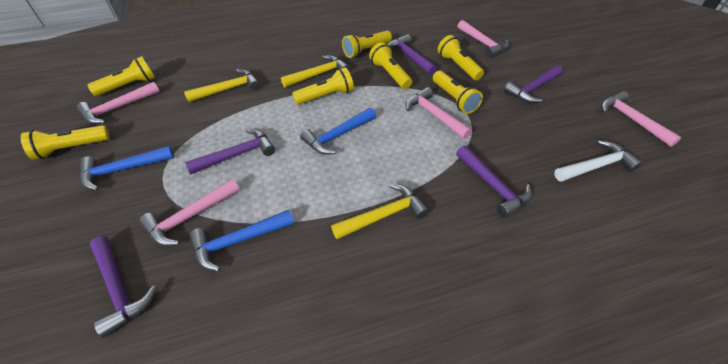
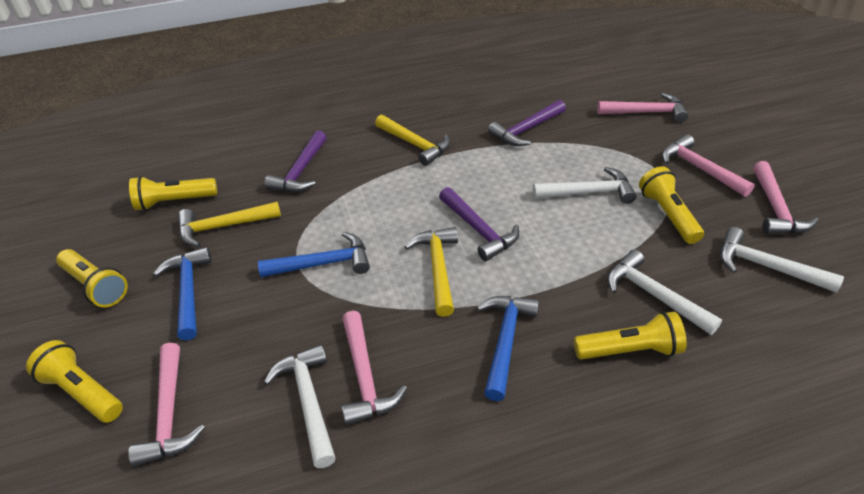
purple hammer: 5 -> 3
white hammer: 1 -> 4
yellow flashlight: 7 -> 5

